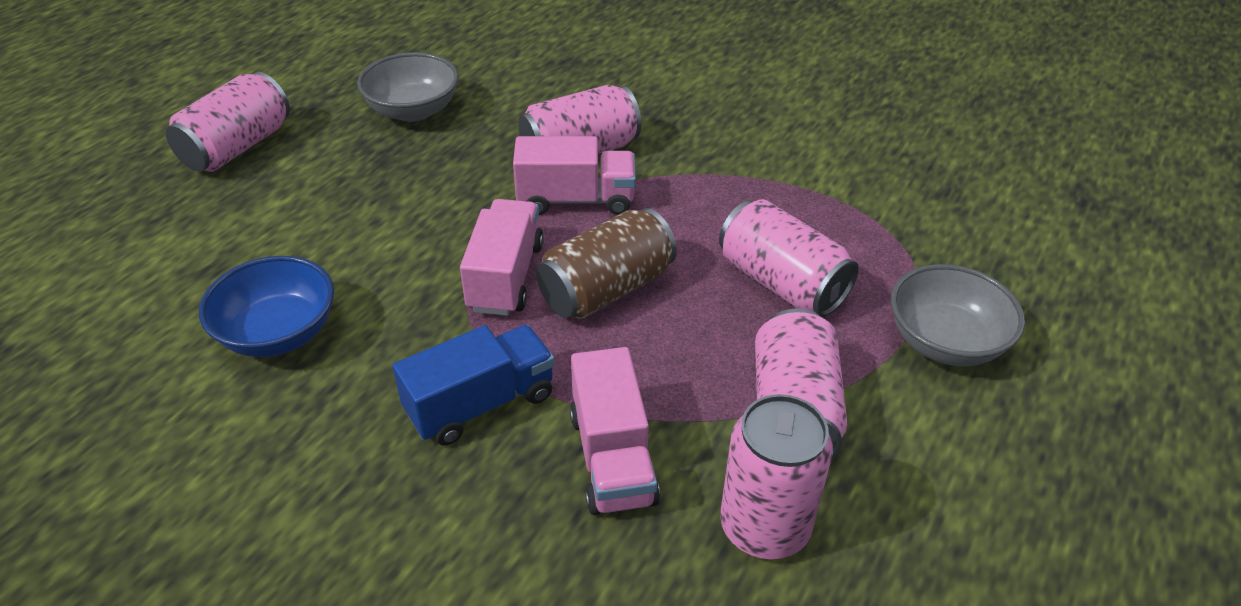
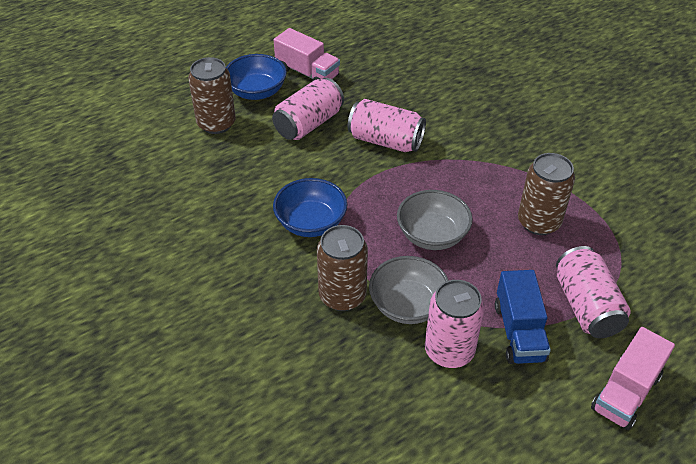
blue bowl: 1 -> 2
brown can: 1 -> 3
pink can: 5 -> 4
pink truck: 3 -> 2

